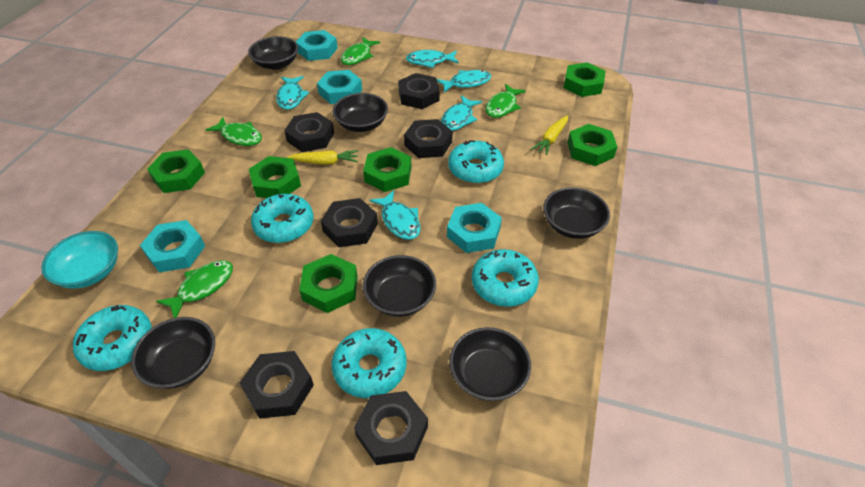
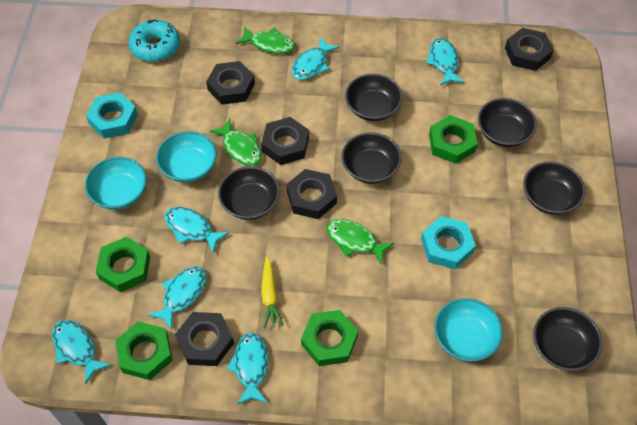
black nut: 6 -> 5
green fish: 4 -> 3
green nut: 6 -> 4
turquoise bowl: 1 -> 3
turquoise donut: 5 -> 1
turquoise fish: 5 -> 6
turquoise nut: 4 -> 2
yellow carrot: 2 -> 1

